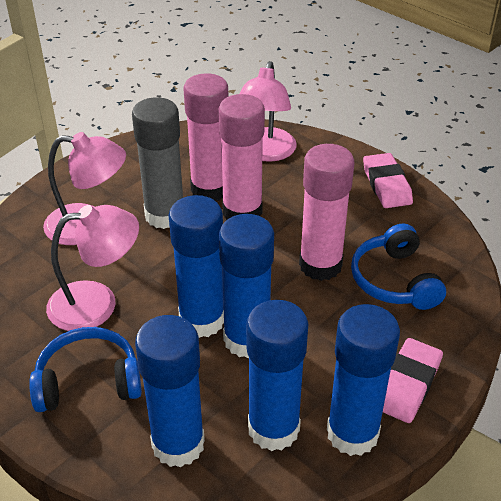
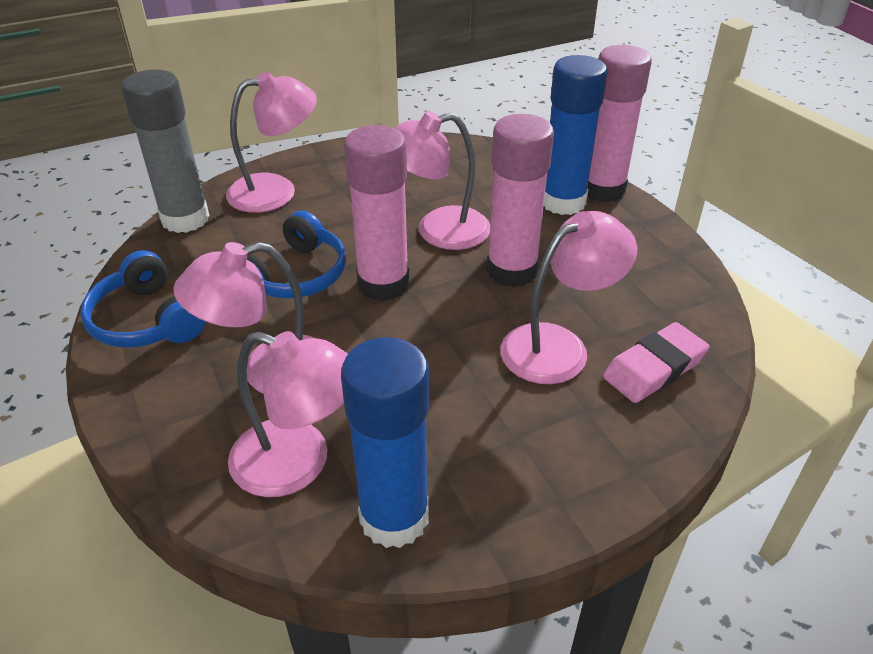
blue glue stick: 5 -> 2
pink eraser: 2 -> 1
pink lamp: 3 -> 5

